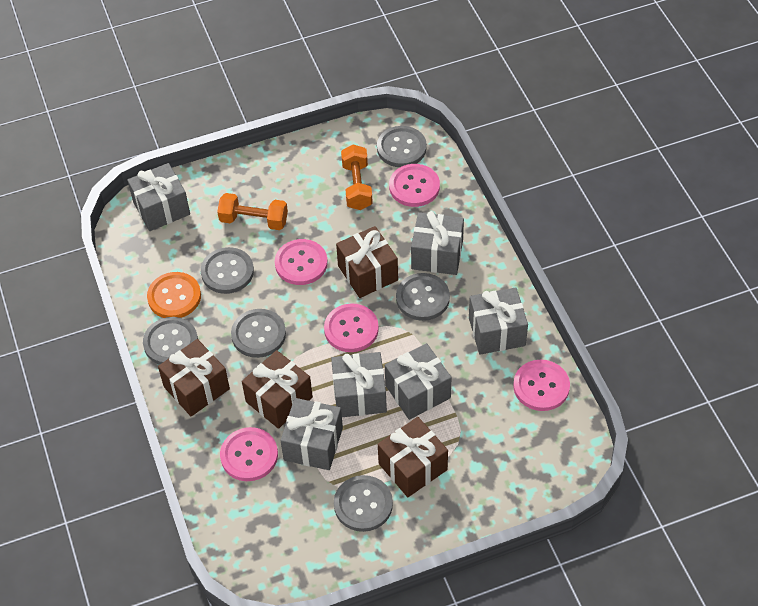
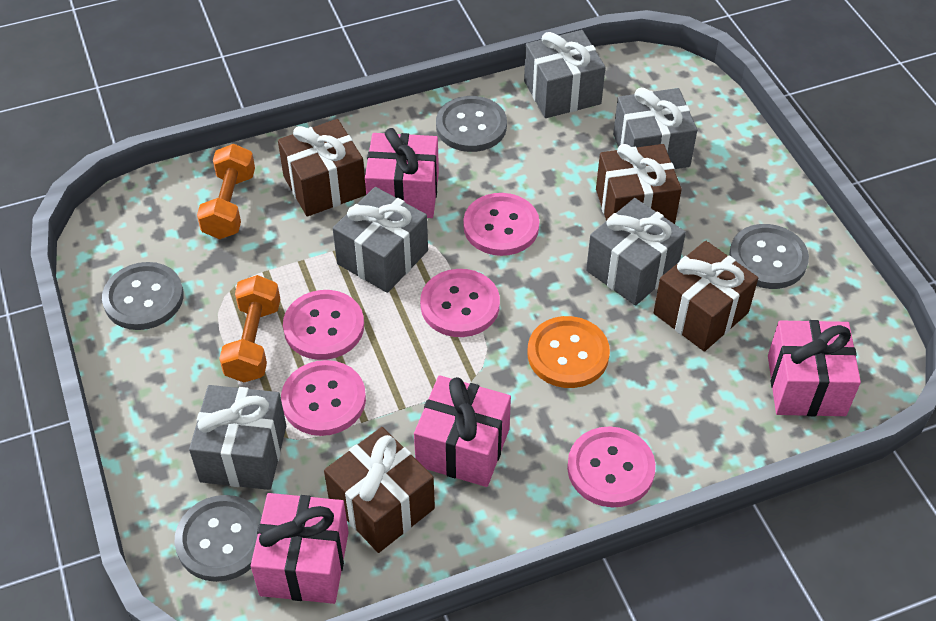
grey button: 6 -> 4
grey gift: 6 -> 5
pink gift: 0 -> 4

